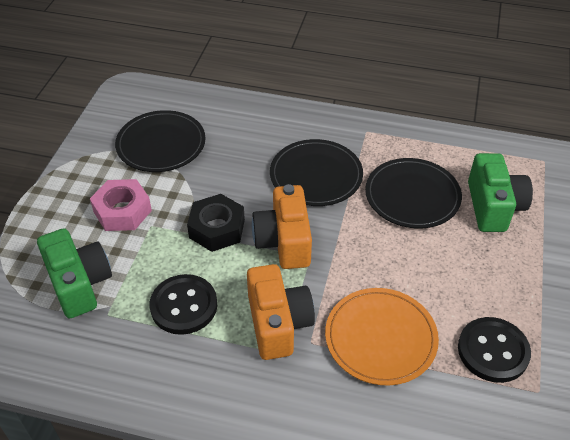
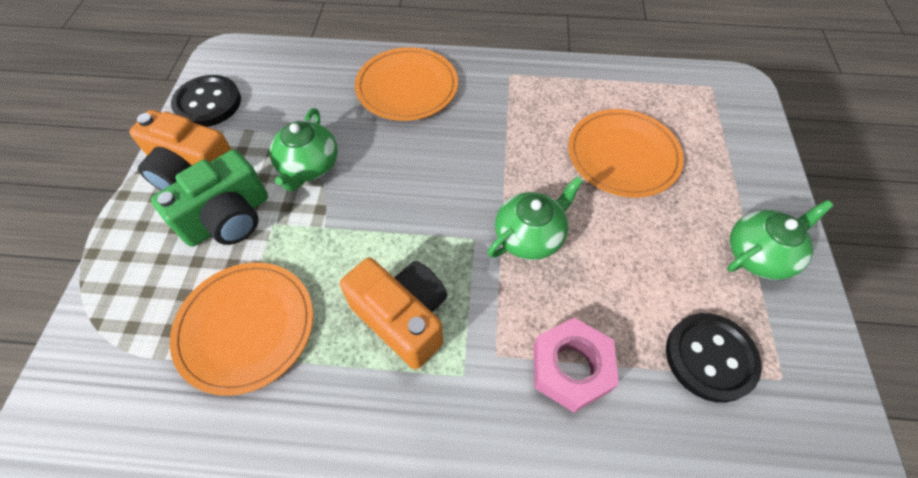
black nut: 1 -> 0
black plate: 3 -> 0
green camera: 2 -> 1
green teapot: 0 -> 3
orange plate: 1 -> 3

